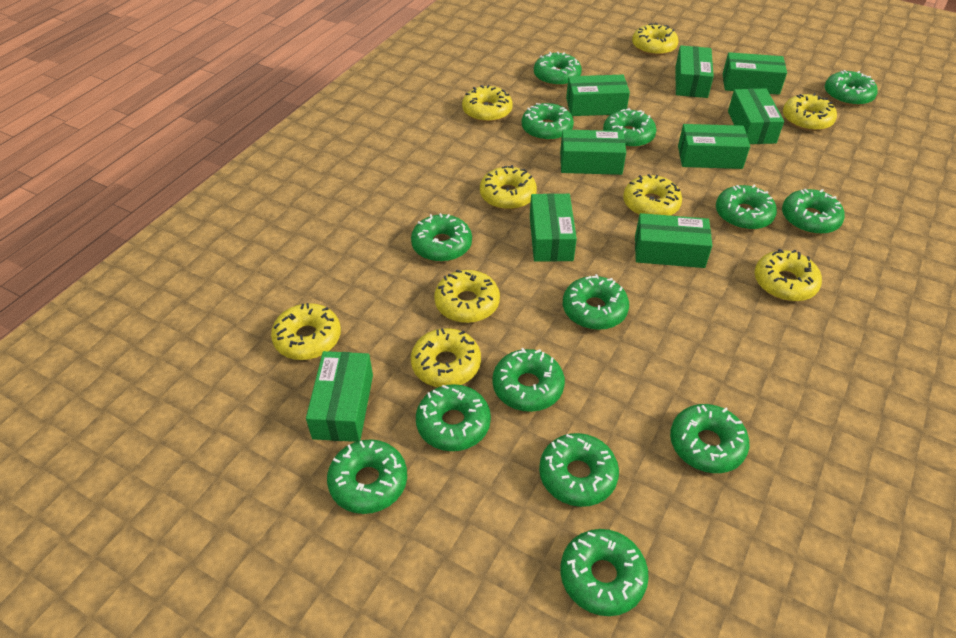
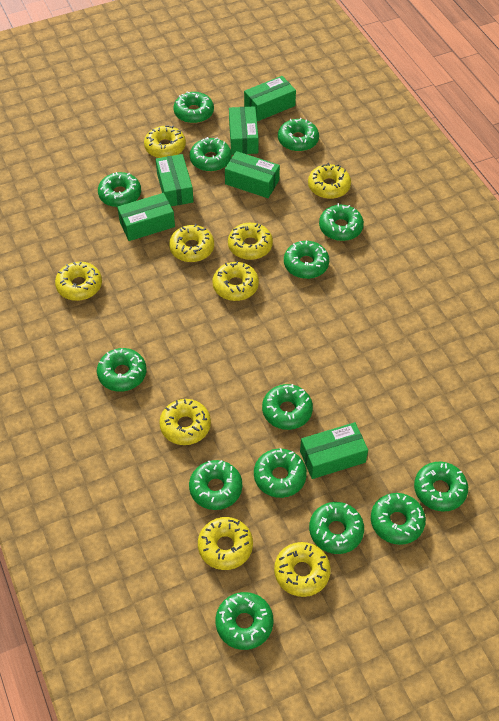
green box: 9 -> 6

